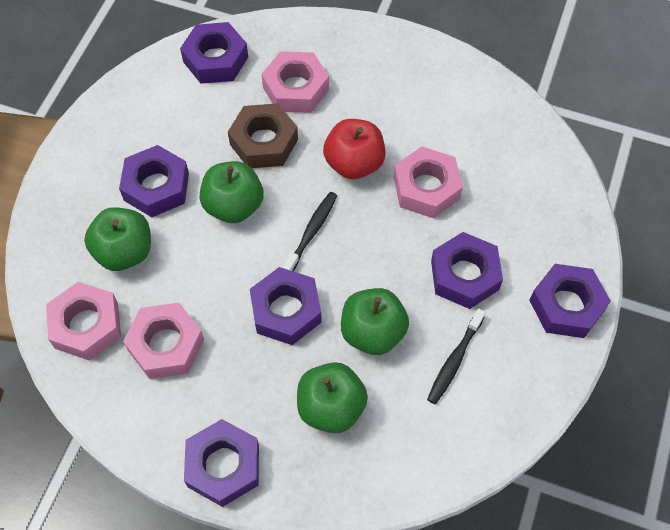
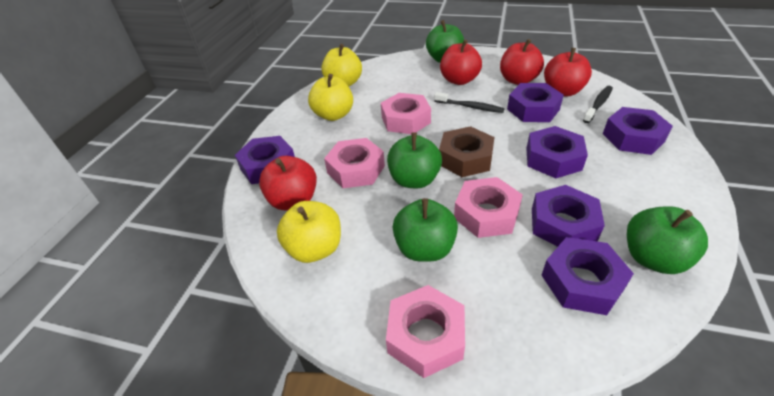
red apple: 1 -> 4
yellow apple: 0 -> 3

